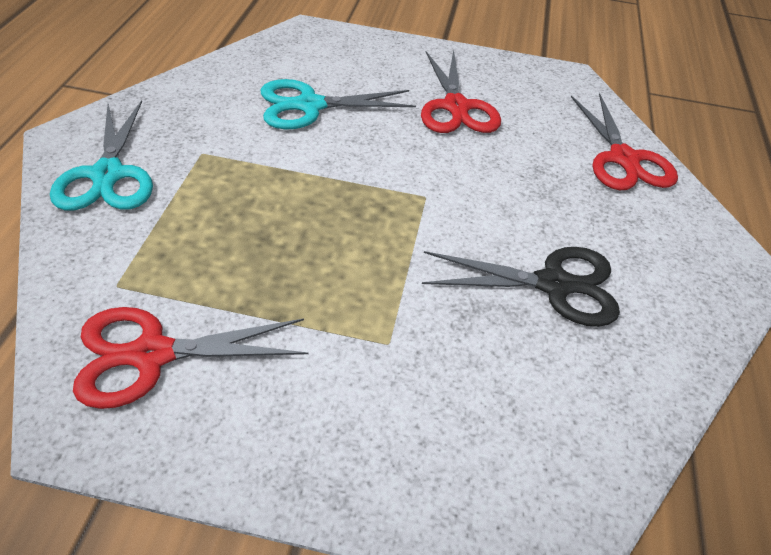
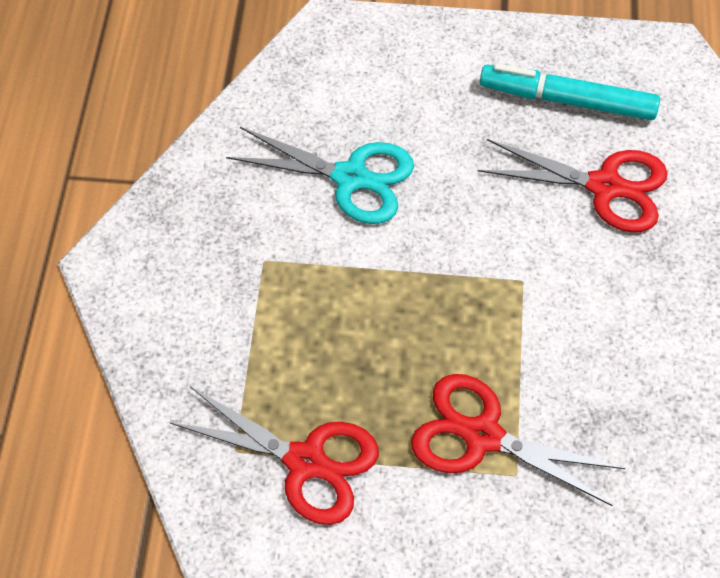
black scissors: 1 -> 0
turquoise marker: 0 -> 1
turquoise scissors: 2 -> 1

